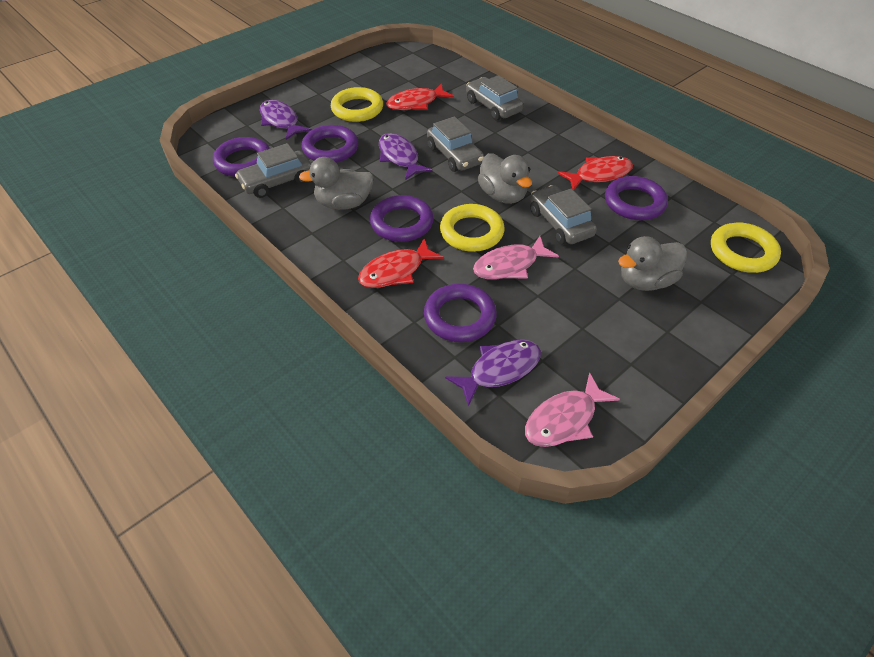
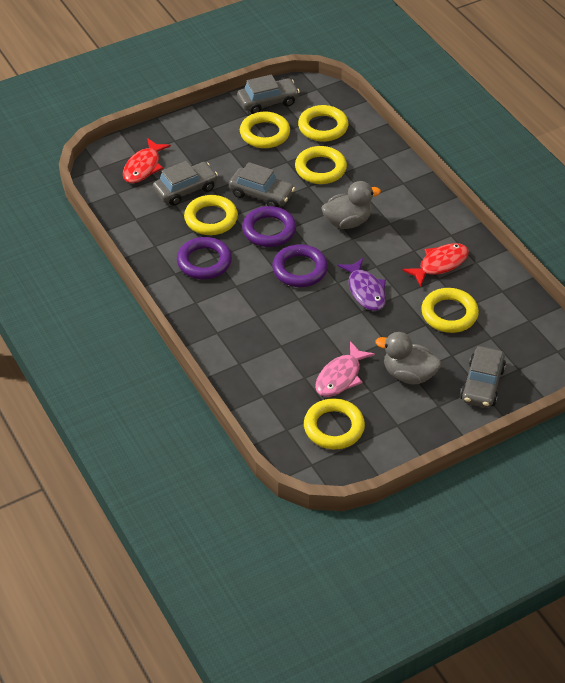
grey duck: 3 -> 2
pink fish: 2 -> 1
purple fish: 3 -> 1
purple ring: 5 -> 3
red fish: 3 -> 2
yellow ring: 3 -> 6

